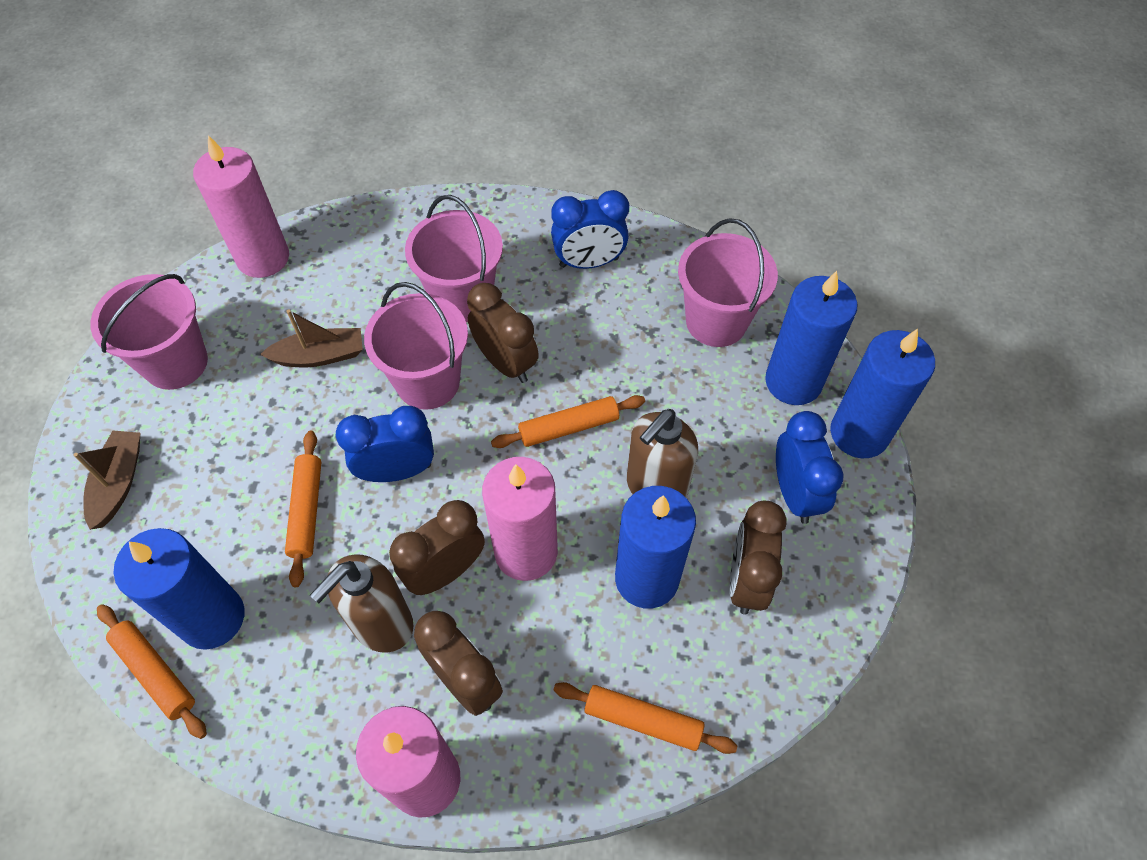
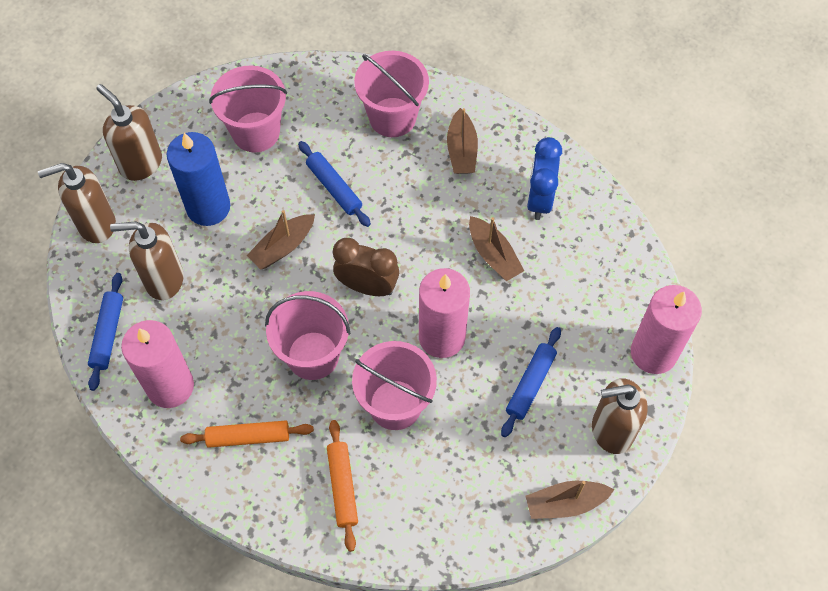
blue candle: 4 -> 1
blue clock: 3 -> 1
blue rolling pin: 0 -> 3
brown boat: 2 -> 4
brown clock: 4 -> 1
brown soap dispenser: 2 -> 4
orange rolling pin: 4 -> 2

